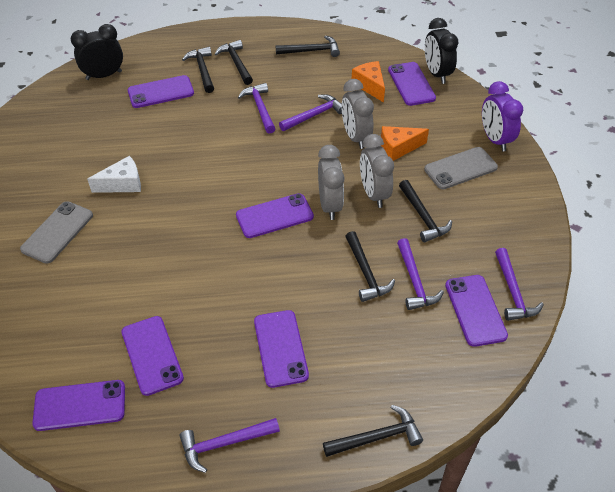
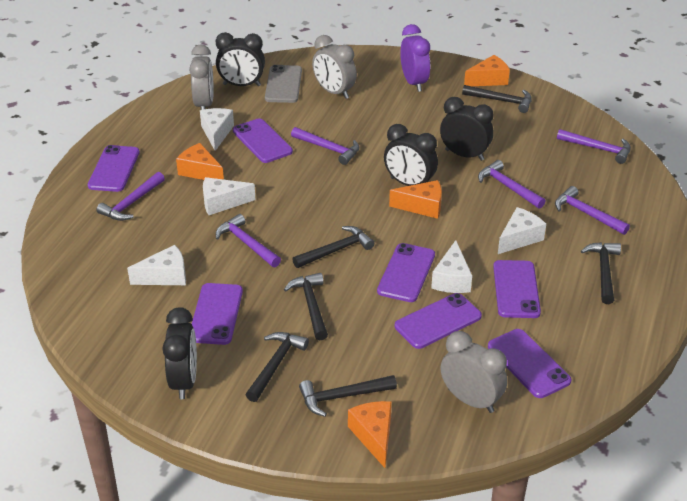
black clock: 2 -> 4
grey phone: 2 -> 1
orange cheese: 2 -> 4
purple hammer: 5 -> 6
white cheese: 1 -> 5

